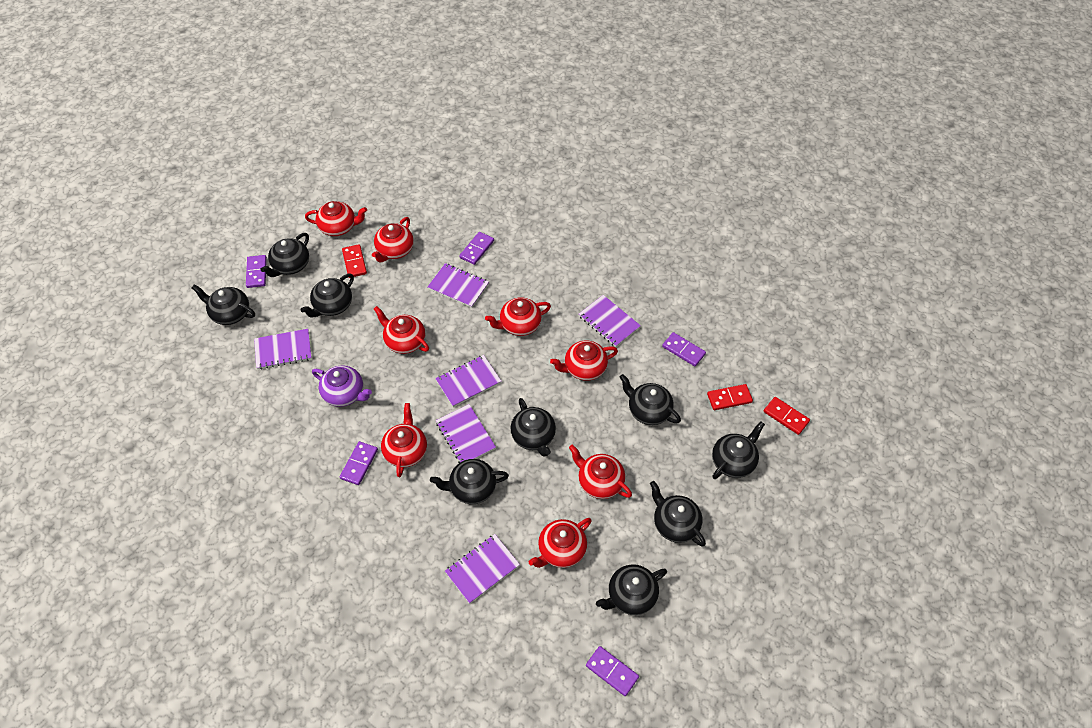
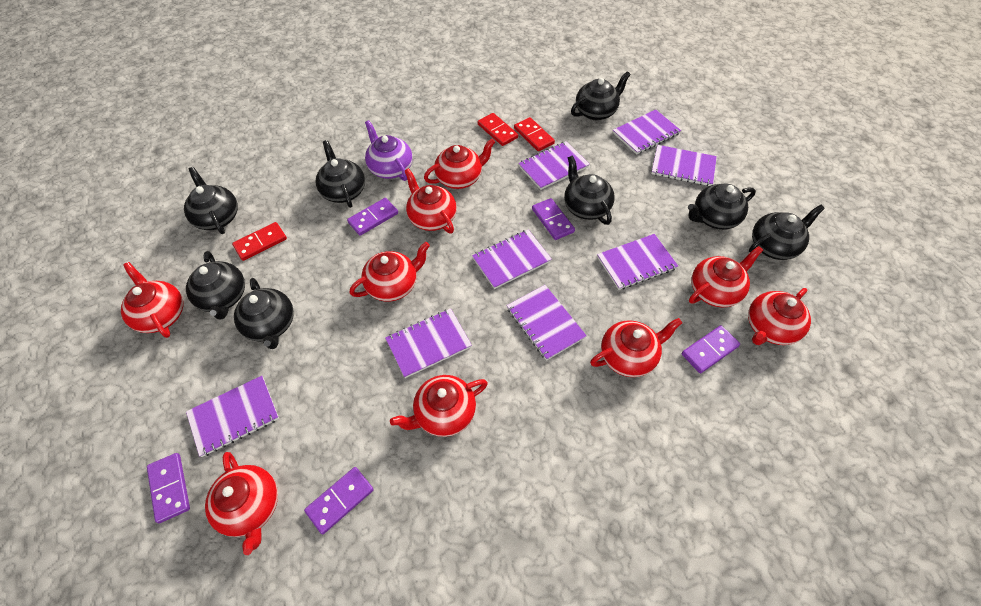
black teapot: 9 -> 8
purple notebook: 6 -> 8
red teapot: 8 -> 9

